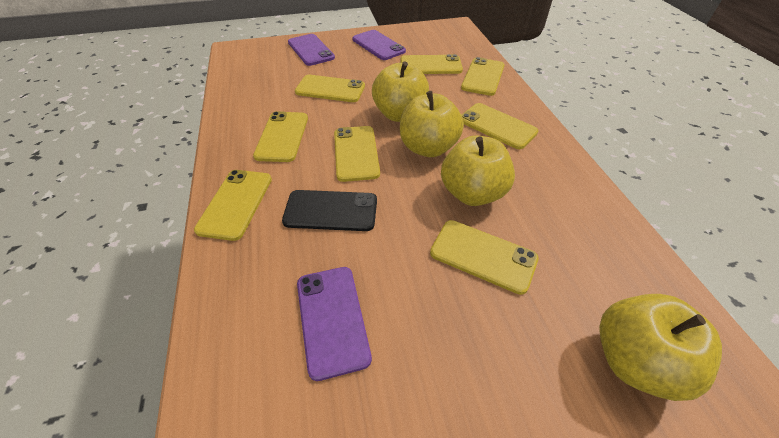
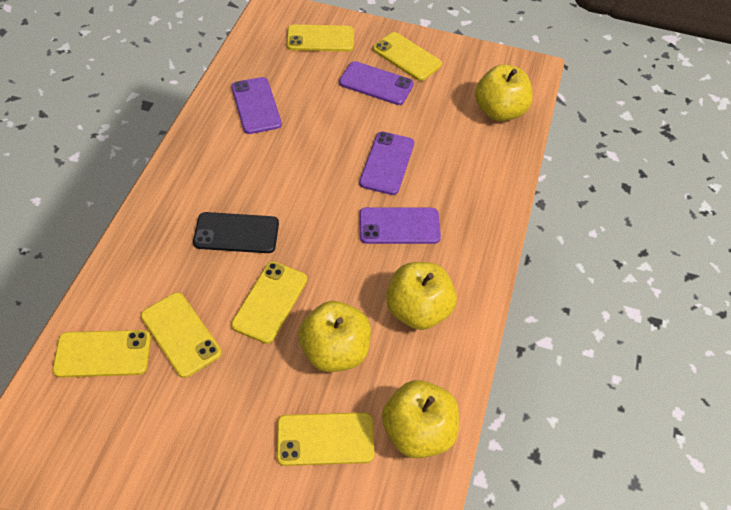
purple phone: 3 -> 4
yellow phone: 8 -> 6

